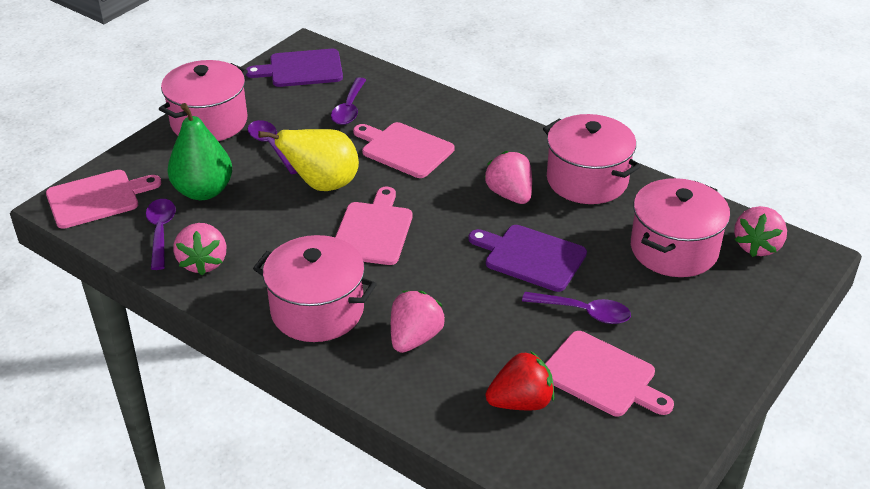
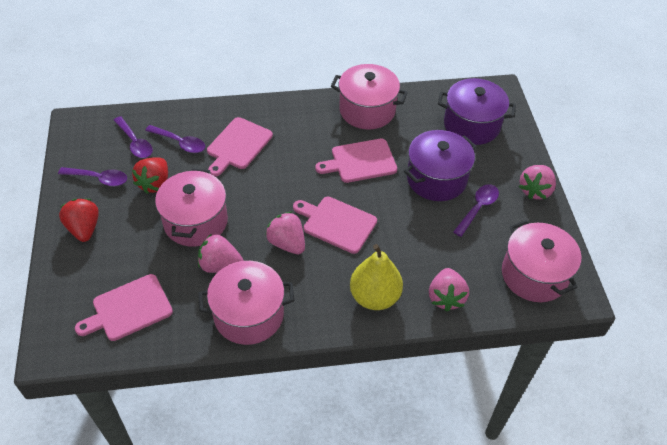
green pear: 1 -> 0
purple cutting board: 2 -> 0
purple pot: 0 -> 2
red strawberry: 1 -> 2

